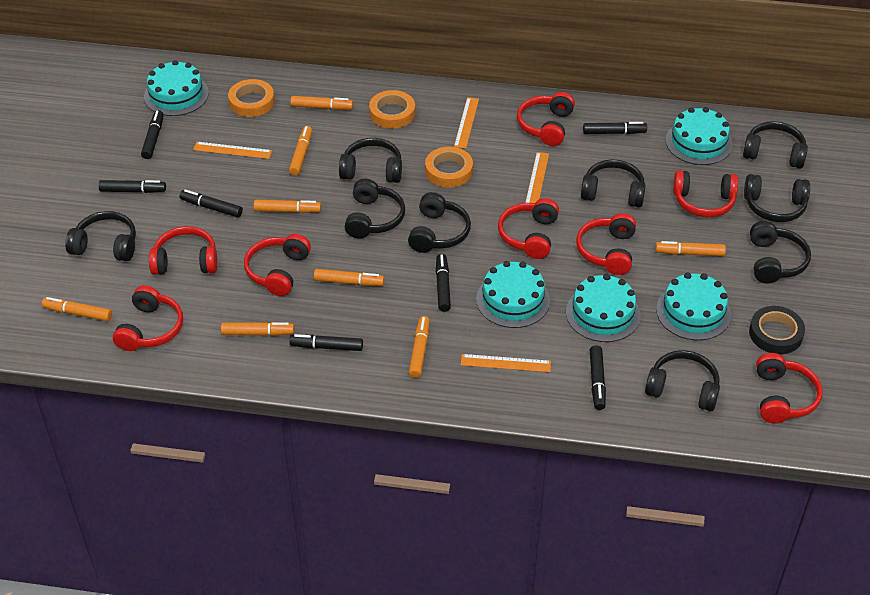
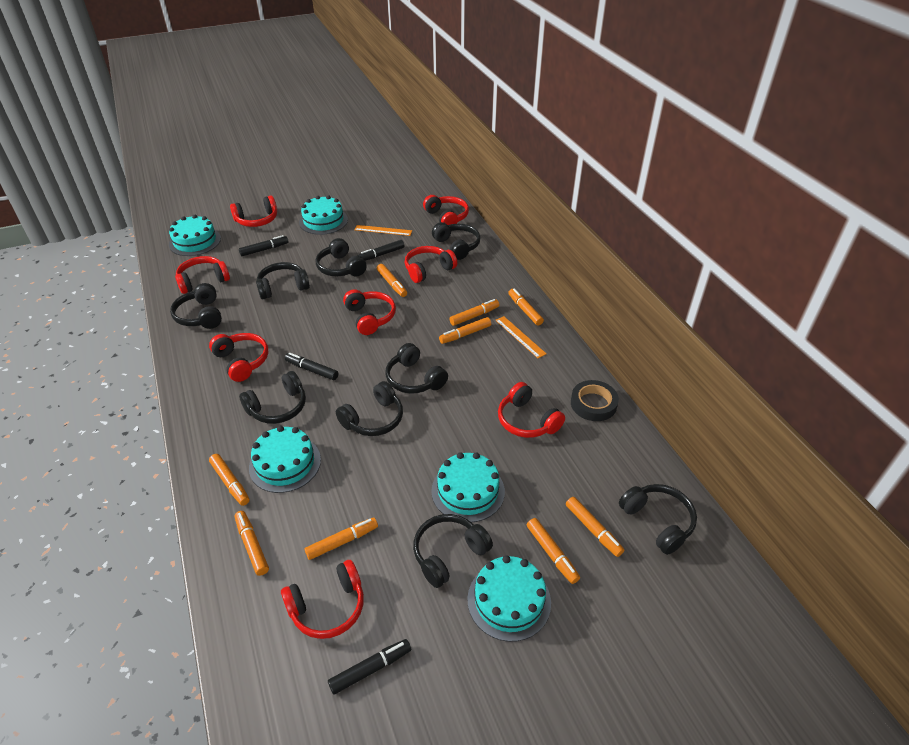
black marker: 7 -> 4
orange marker: 8 -> 9
orange ruler: 4 -> 2
orange tape: 3 -> 0

